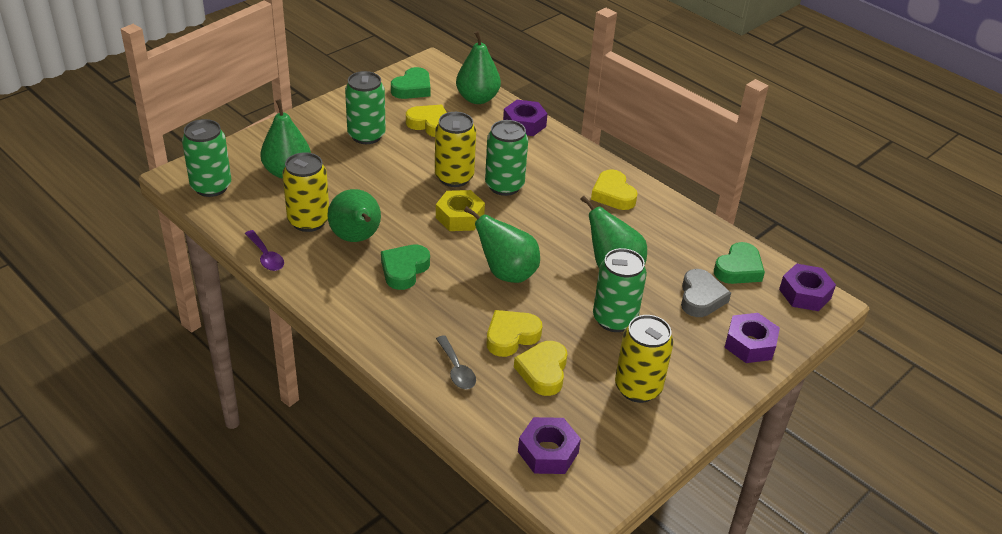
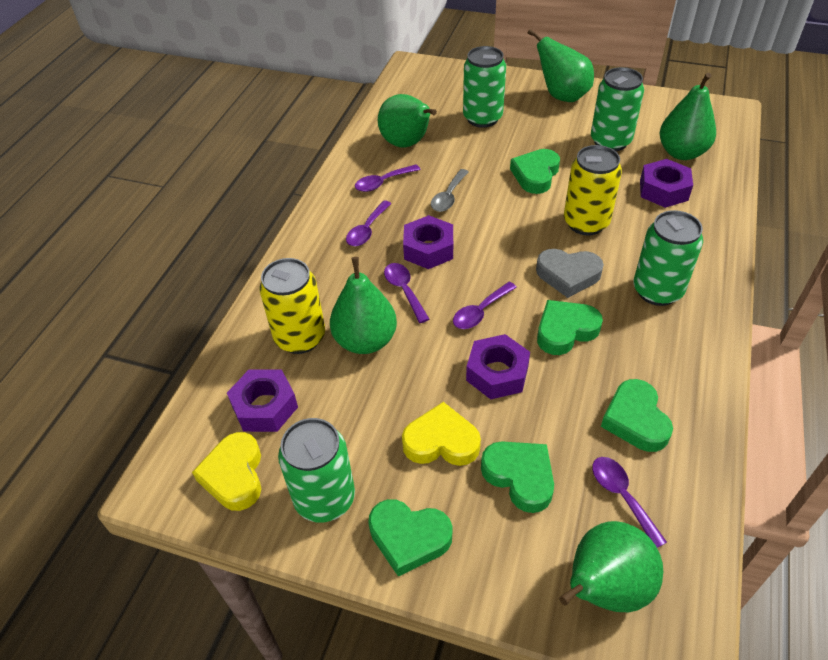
green heart: 3 -> 5
purple spoon: 1 -> 5
yellow can: 3 -> 2
yellow heart: 4 -> 2
yellow nut: 1 -> 0

